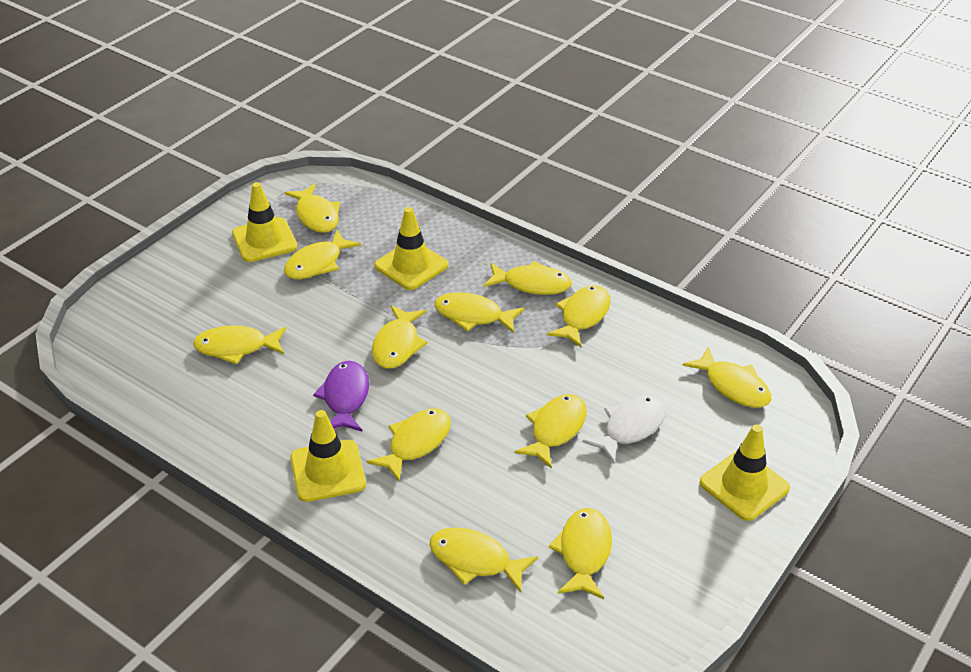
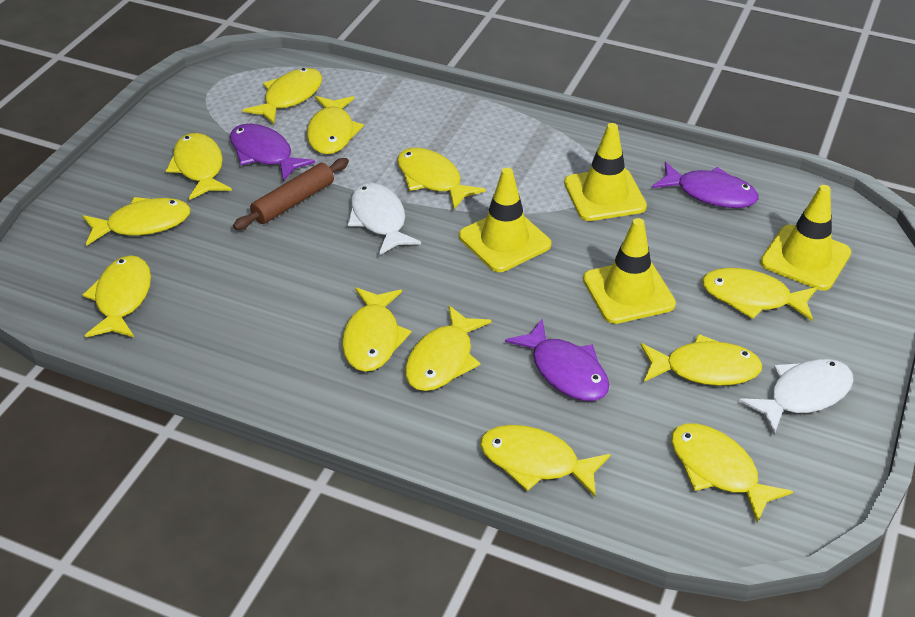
brown rolling pin: 0 -> 1
purple fish: 1 -> 3
white fish: 1 -> 2

